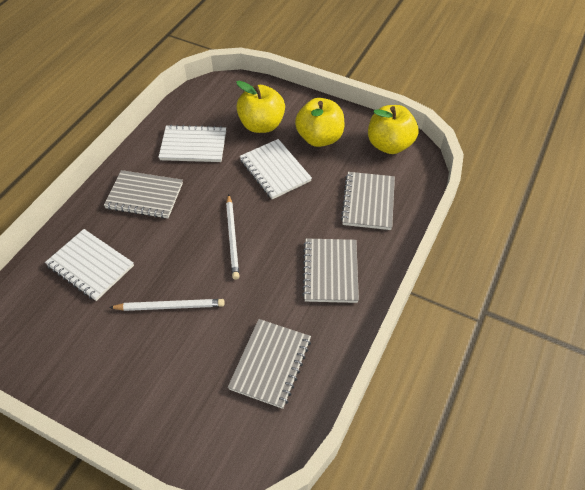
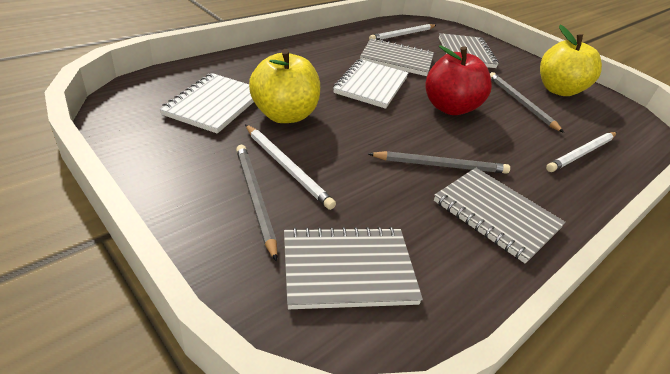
grey pencil: 0 -> 3
red apple: 0 -> 1
white notebook: 3 -> 2
white pencil: 2 -> 3
yellow apple: 3 -> 2

